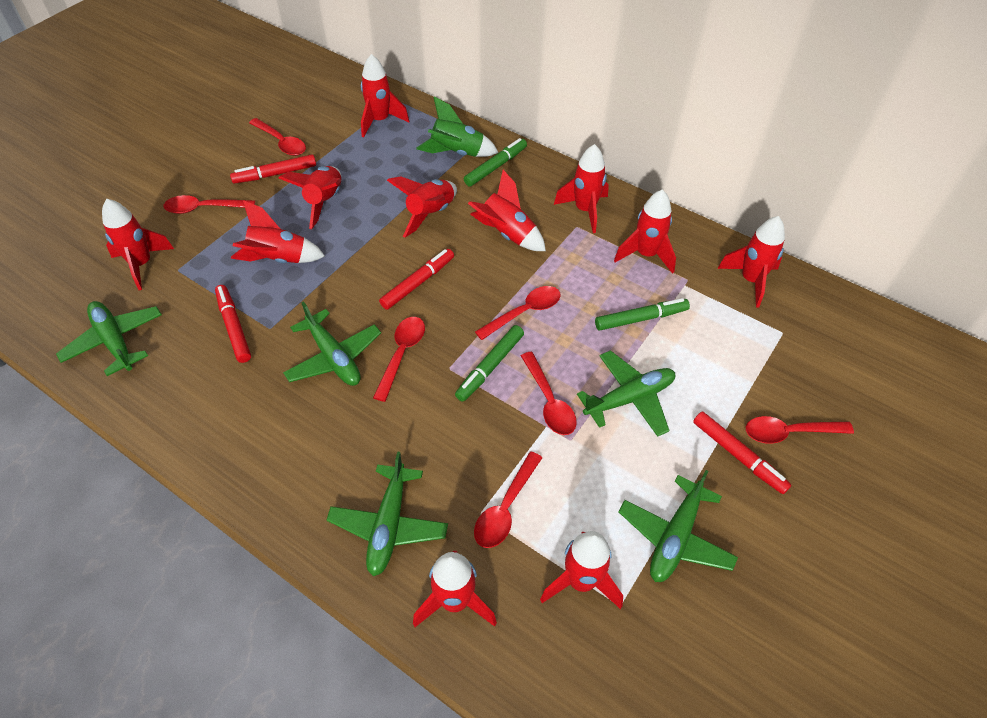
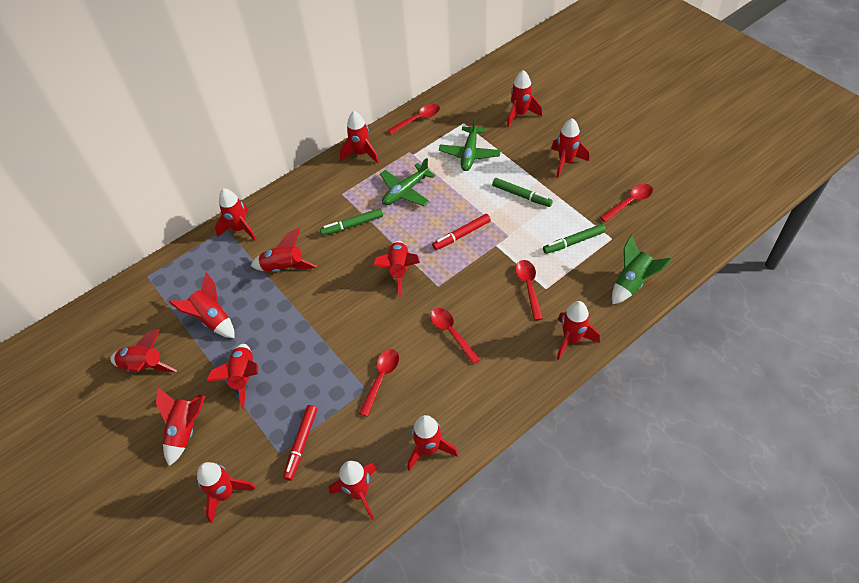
green plane: 5 -> 2
red marker: 4 -> 2
red rocket: 11 -> 14
red spoon: 7 -> 5

